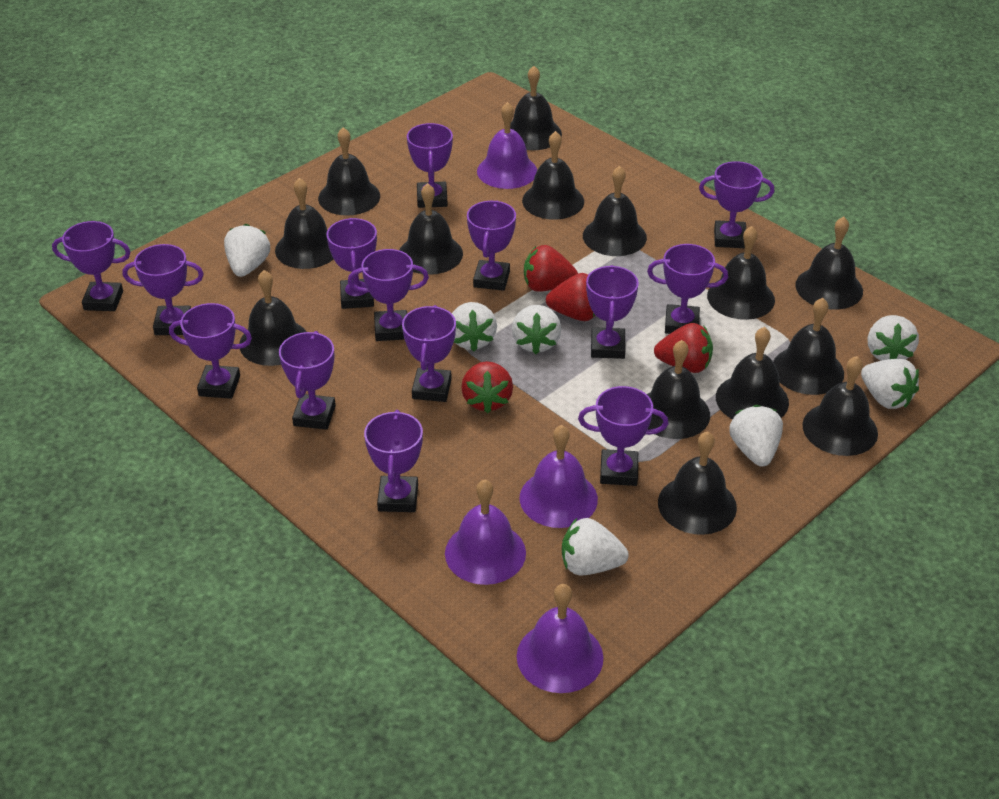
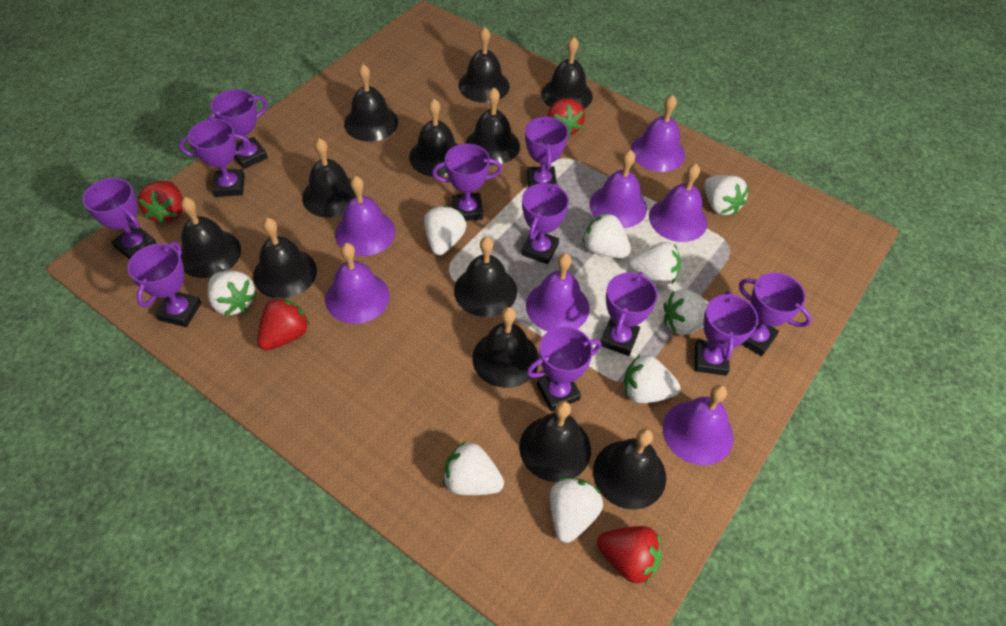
black bell: 14 -> 12
purple bell: 4 -> 7
purple trophy: 14 -> 11
white strawberry: 7 -> 9

